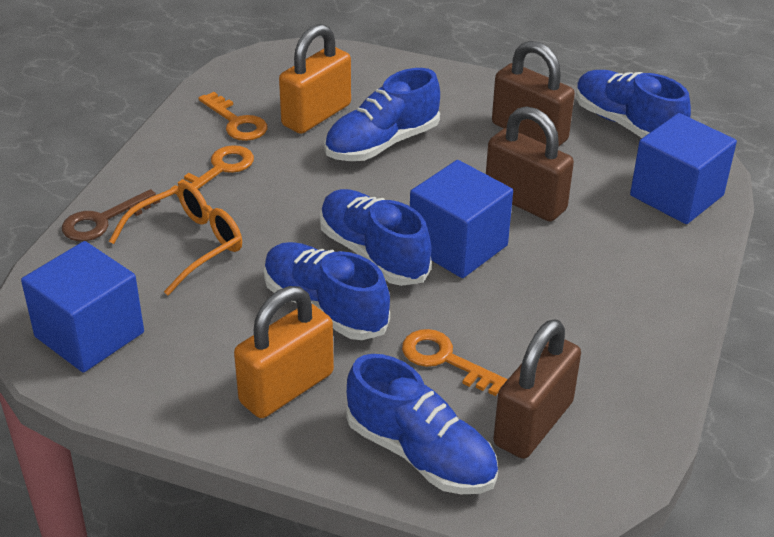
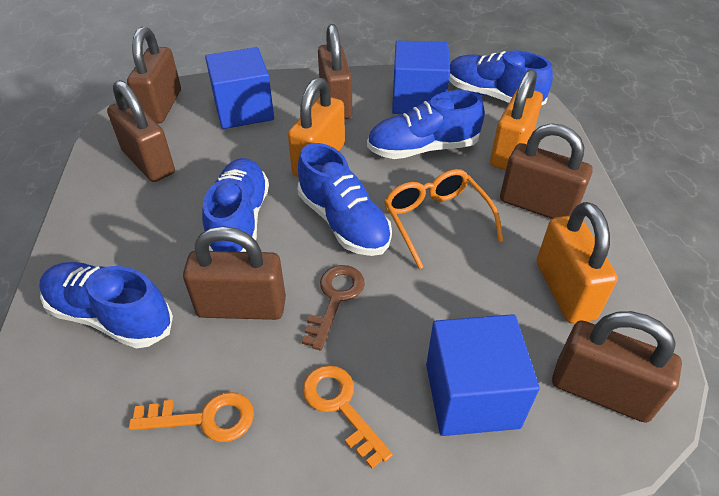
brown padlock: 3 -> 6
orange key: 3 -> 2
orange padlock: 2 -> 3

